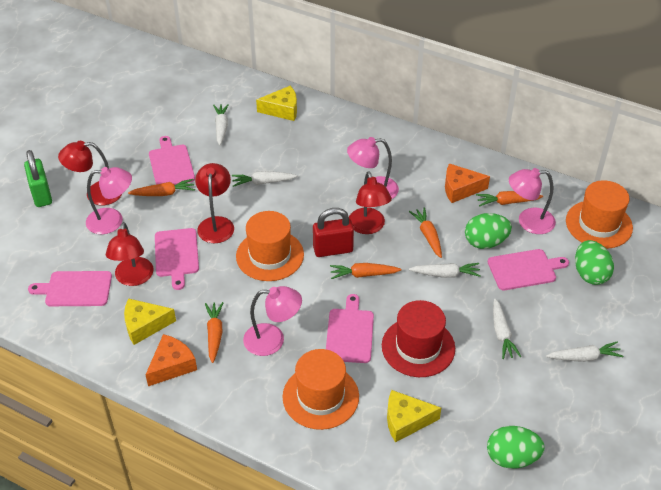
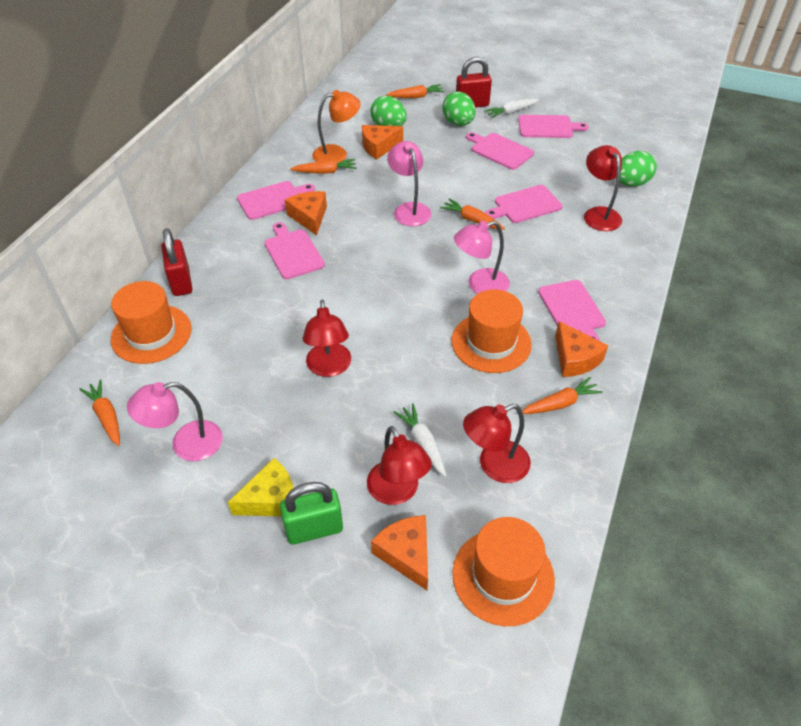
orange cheese: 2 -> 4
orange lamp: 0 -> 1
pink cutting board: 5 -> 6
pink lamp: 4 -> 3
red hat: 1 -> 0
red padlock: 1 -> 2
white carrot: 5 -> 2
yellow cheese: 3 -> 1

